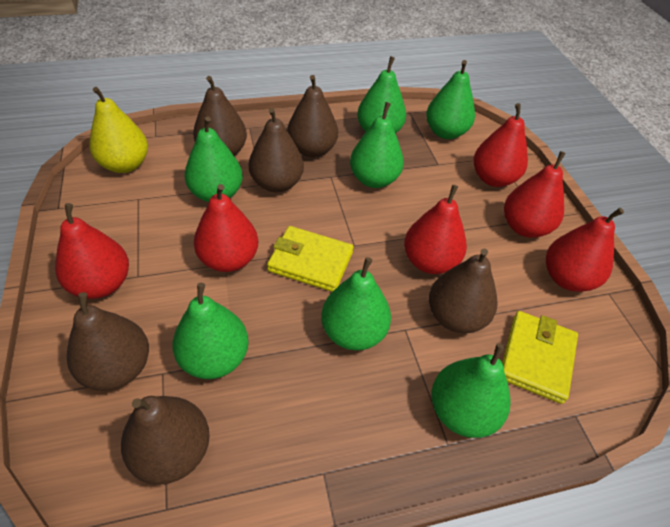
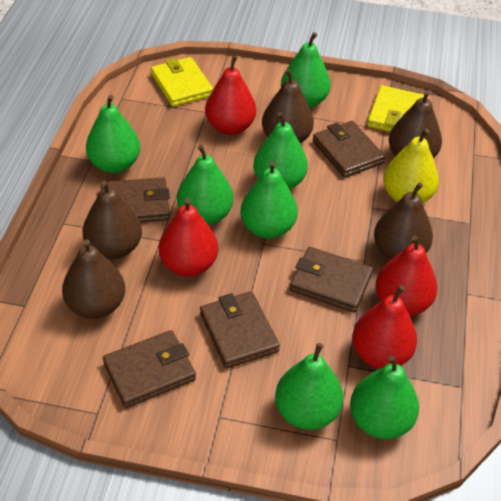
brown pear: 6 -> 5
brown wallet: 0 -> 5
red pear: 6 -> 4

